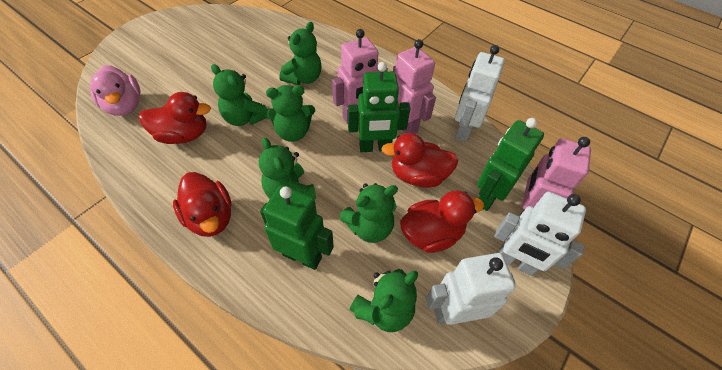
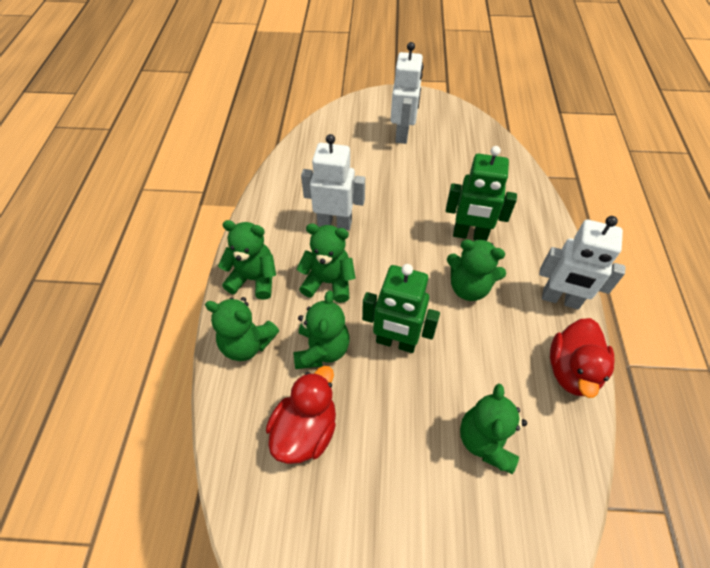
green robot: 3 -> 2
pink duck: 1 -> 0
pink robot: 3 -> 0
red duck: 4 -> 2

